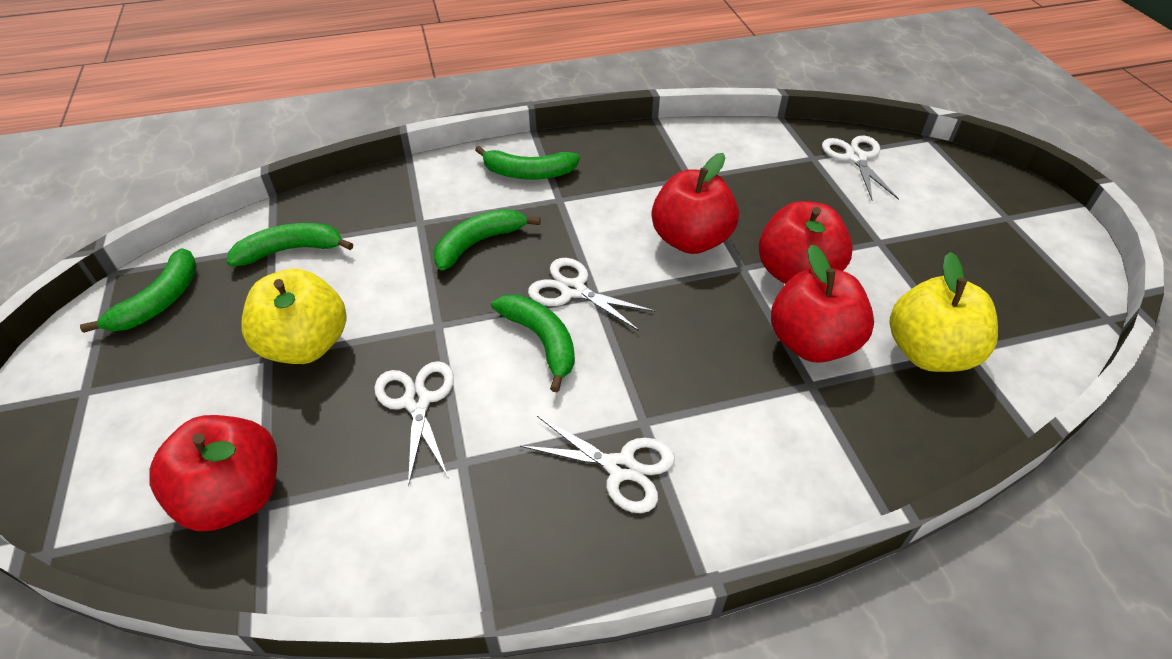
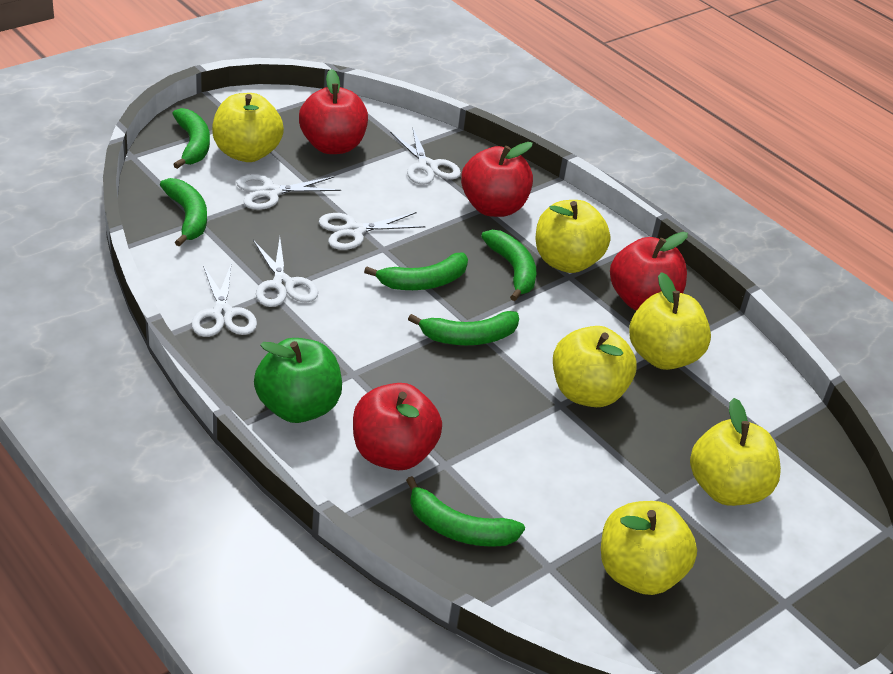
green apple: 0 -> 1
green banana: 5 -> 6
white scissors: 4 -> 5
yellow apple: 2 -> 6

